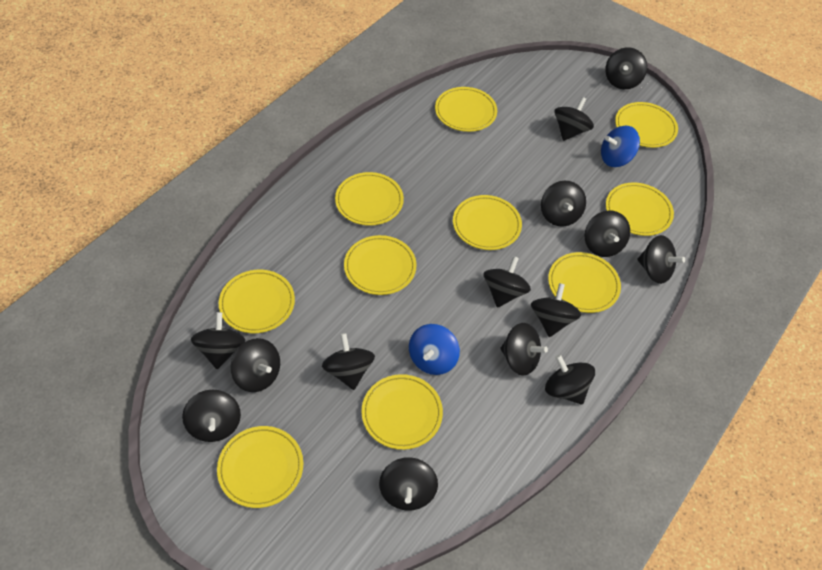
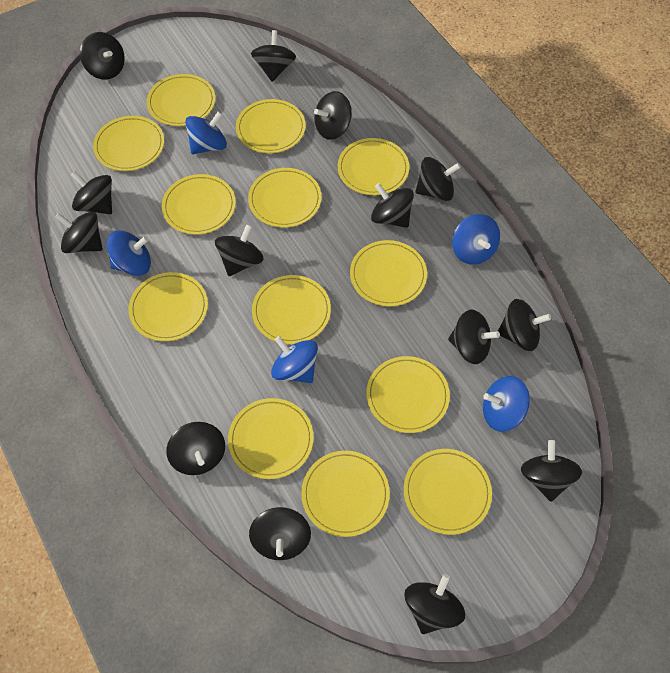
blue spinning top: 2 -> 5
yellow plate: 10 -> 13

